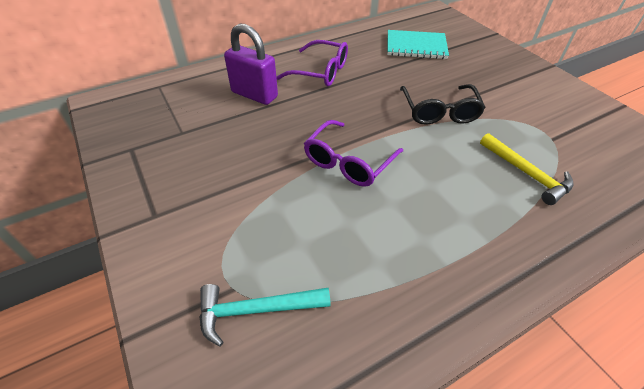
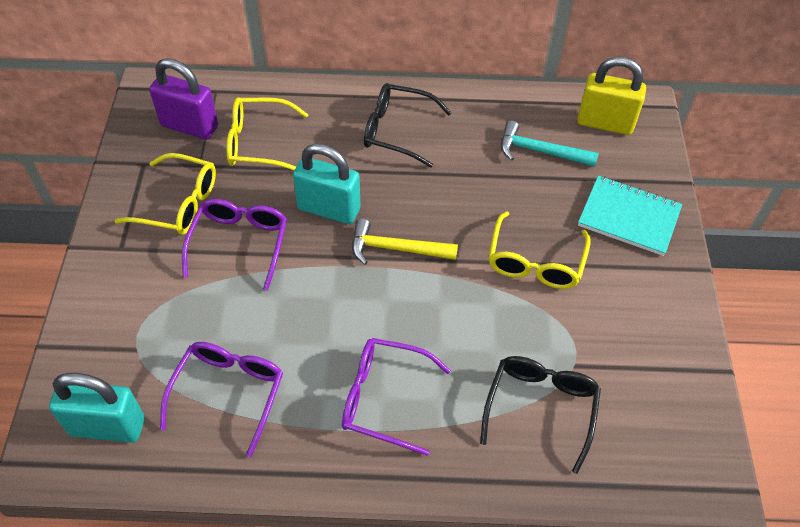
black glasses: 1 -> 2
purple glasses: 2 -> 3
turquoise padlock: 0 -> 2
yellow glasses: 0 -> 3
yellow padlock: 0 -> 1

